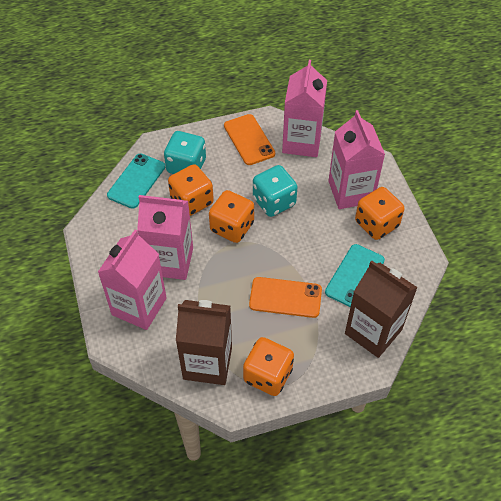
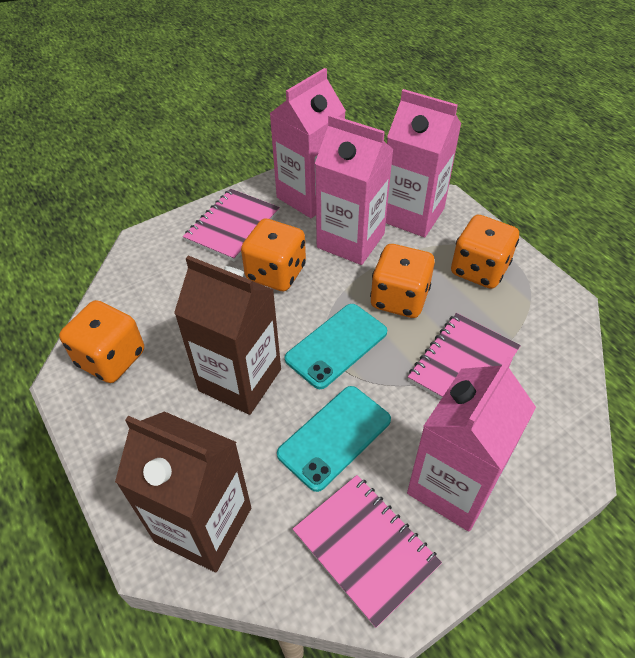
orange phone: 2 -> 0
pink notebook: 0 -> 3
turquoise dice: 2 -> 0

